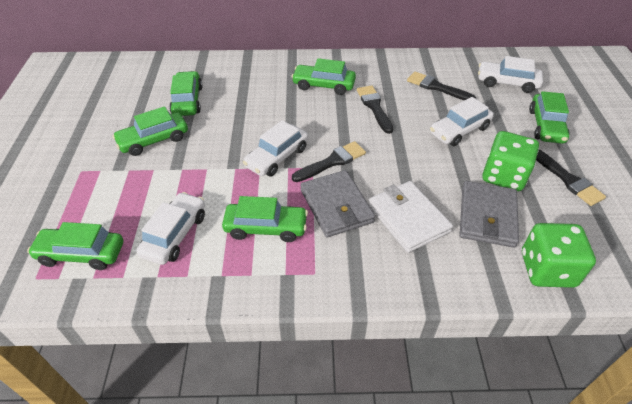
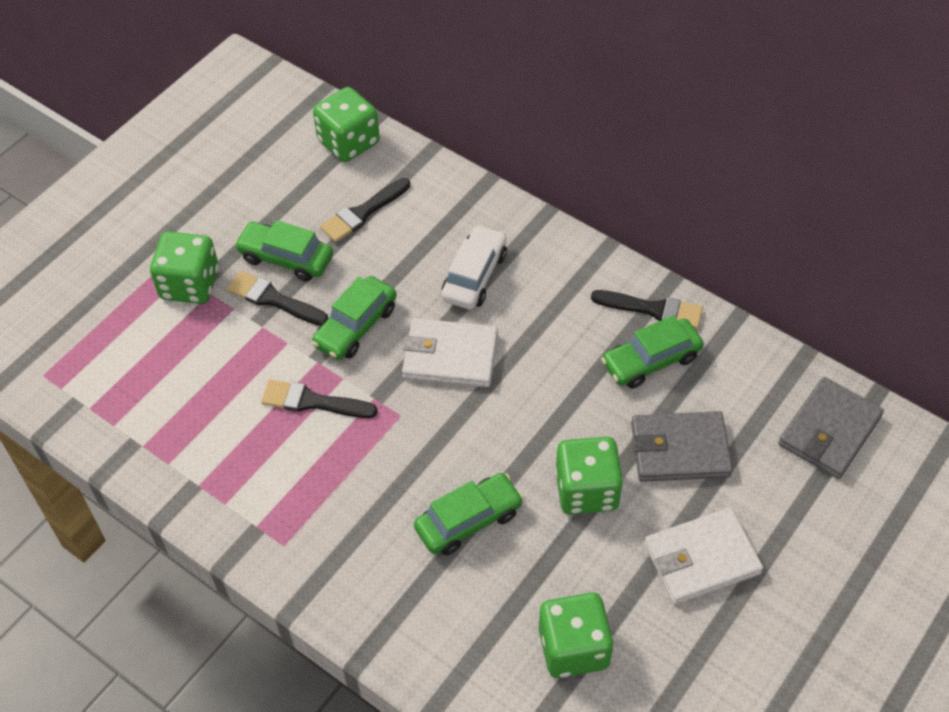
green car: 6 -> 4
green dice: 2 -> 4
white car: 4 -> 1
white wallet: 1 -> 2

